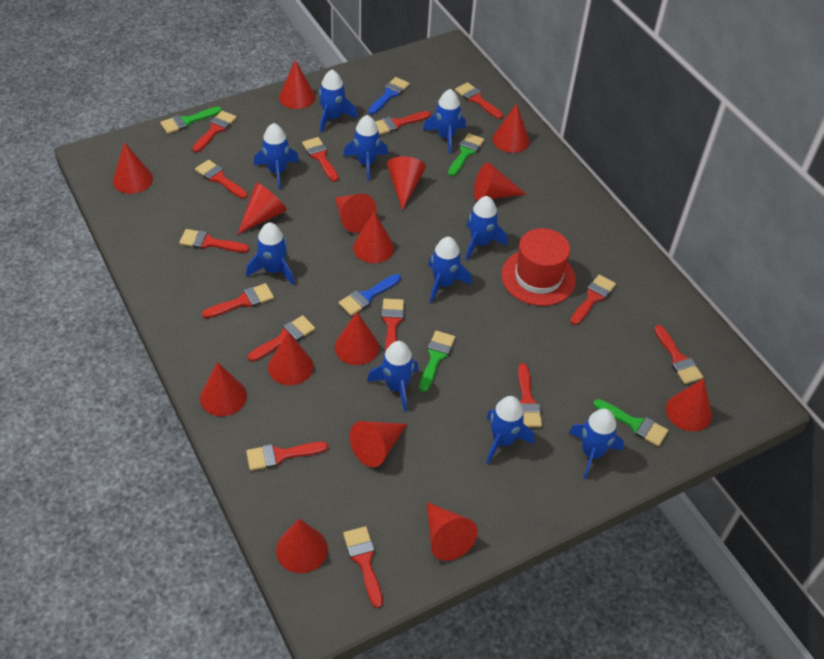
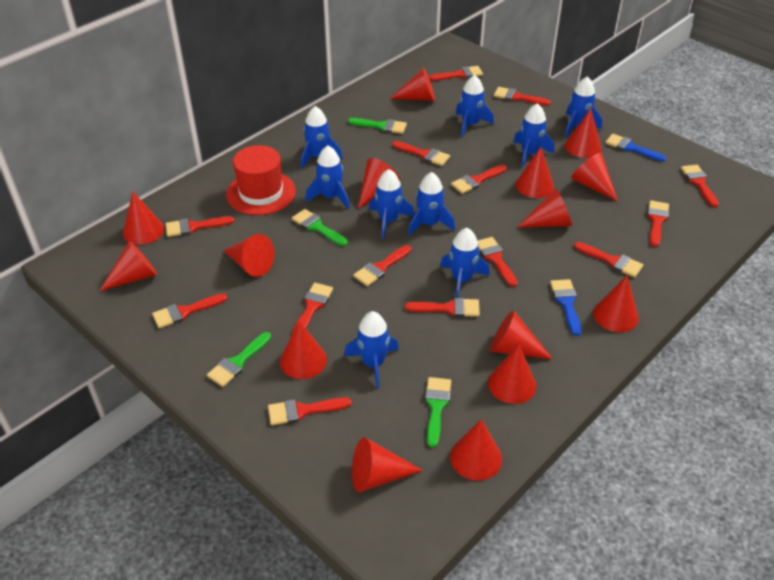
blue rocket: 10 -> 9

